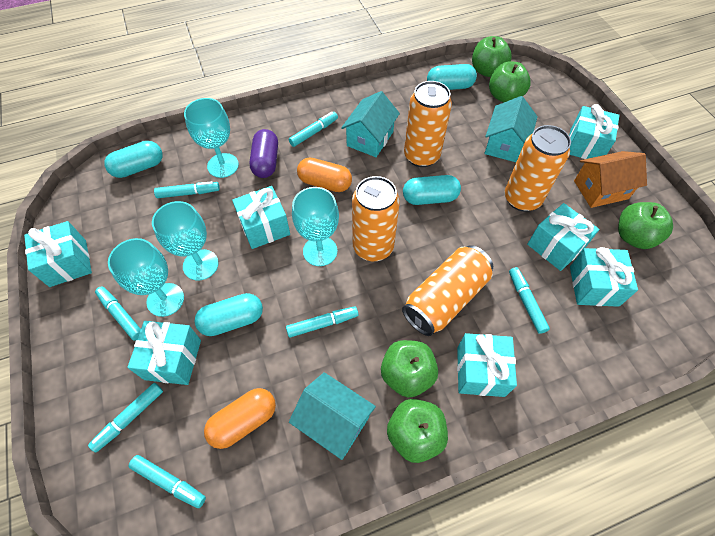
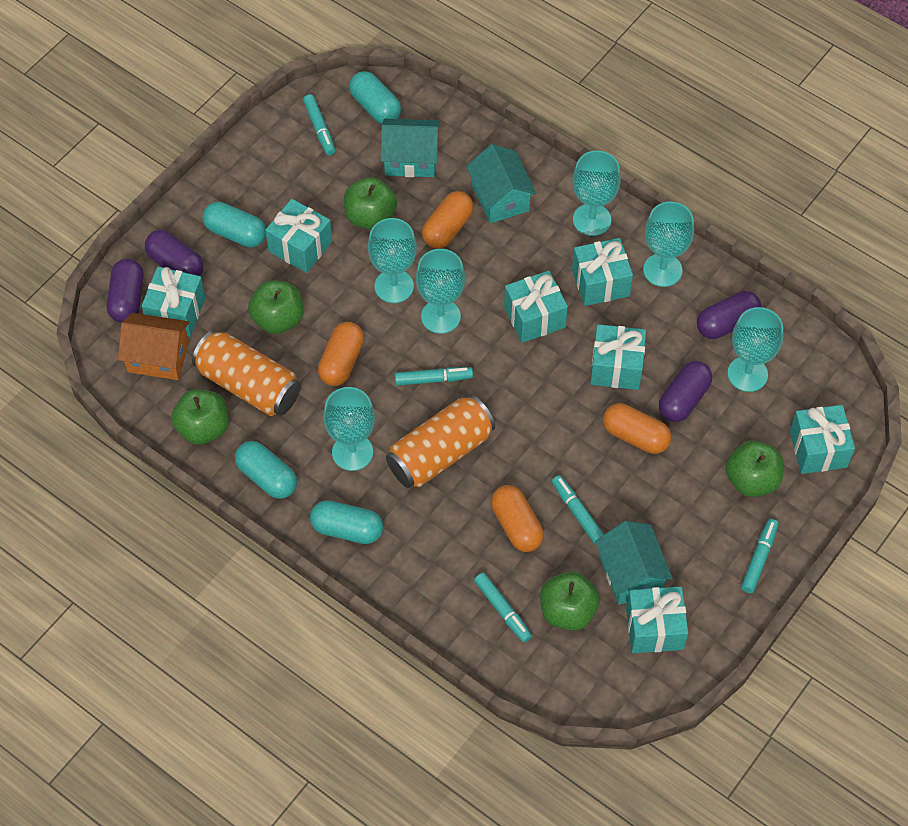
orange can: 4 -> 2
orange capsule: 2 -> 4
purple capsule: 1 -> 4
turquoise goblet: 4 -> 6
turquoise marker: 7 -> 5

